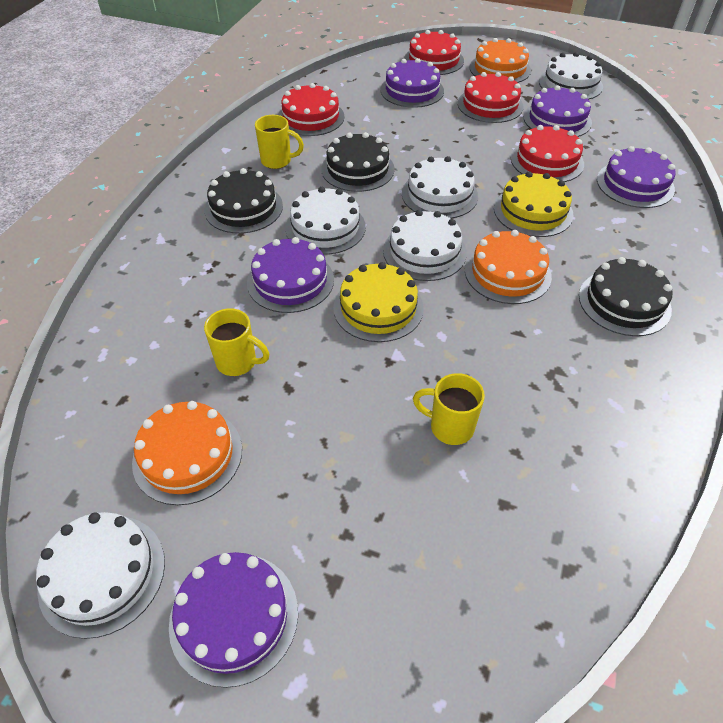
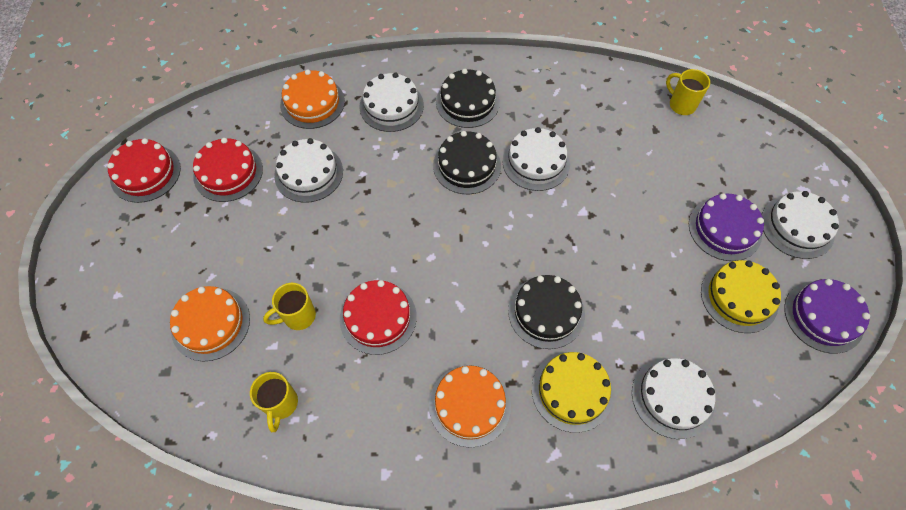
purple cake: 5 -> 2
red cake: 4 -> 3

